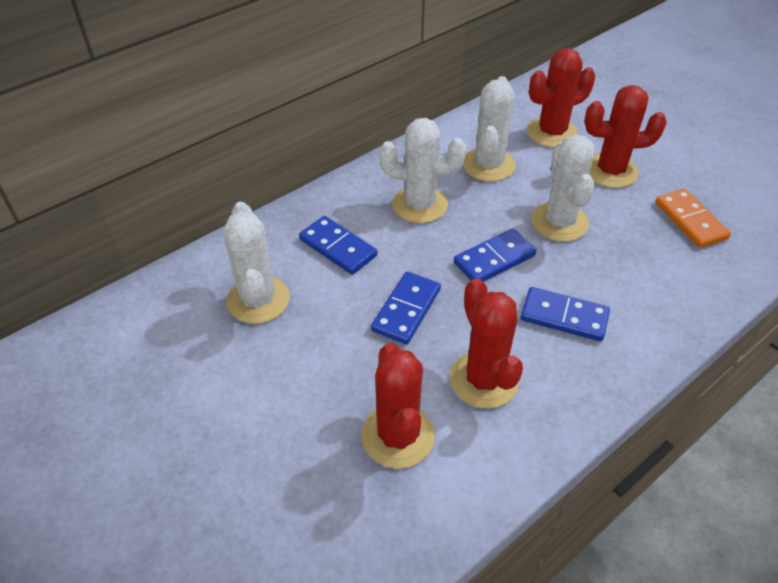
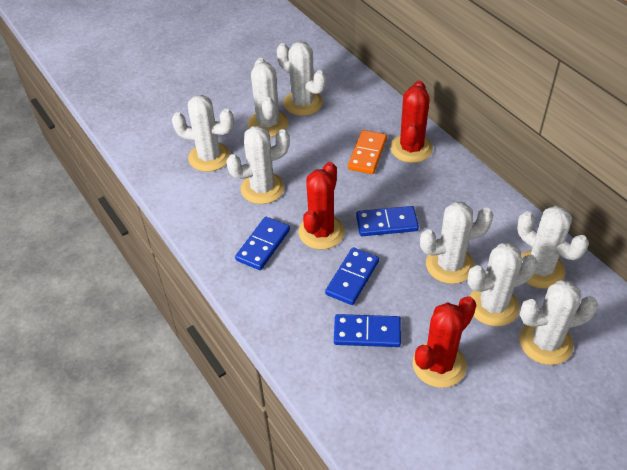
red cactus: 4 -> 3
white cactus: 4 -> 8

